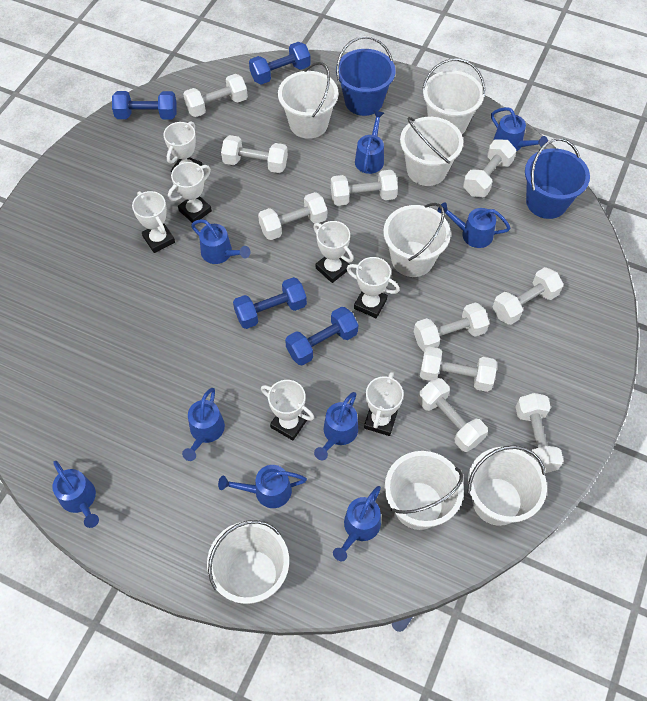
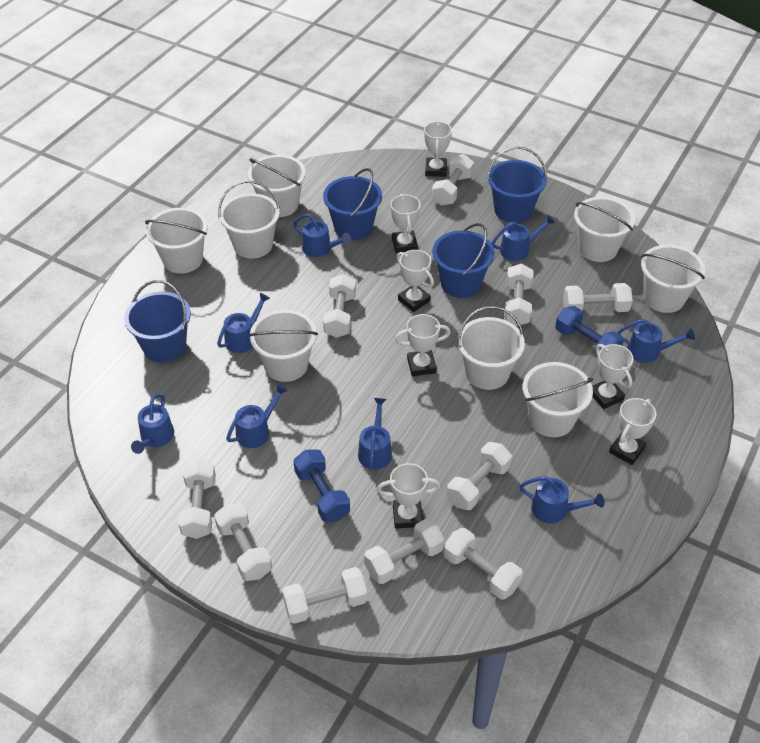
blue bucket: 2 -> 4
blue dumbbell: 4 -> 2
blue watering can: 9 -> 8
white bucket: 7 -> 8

